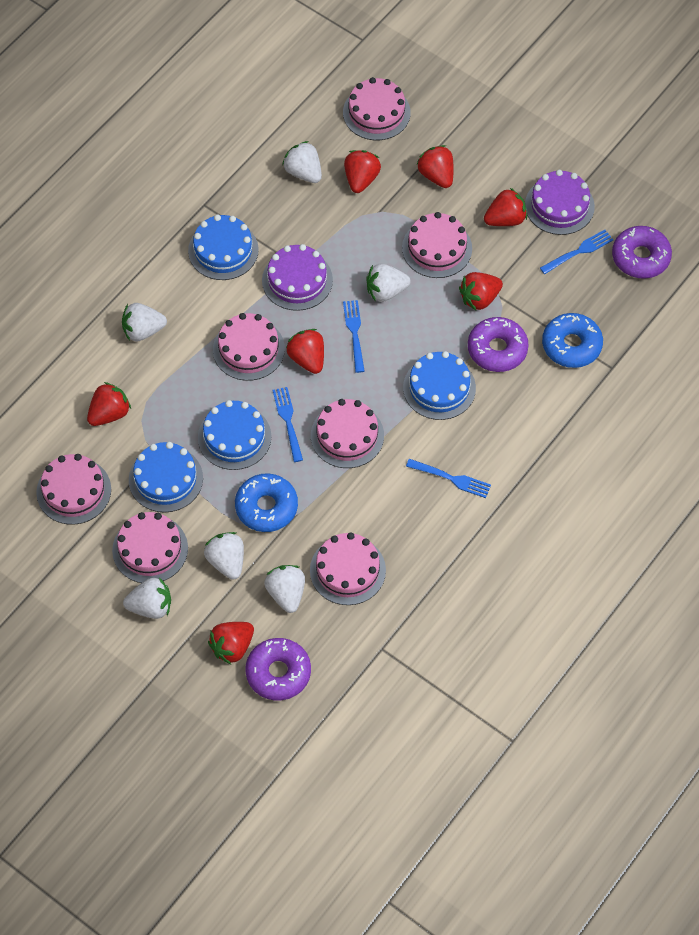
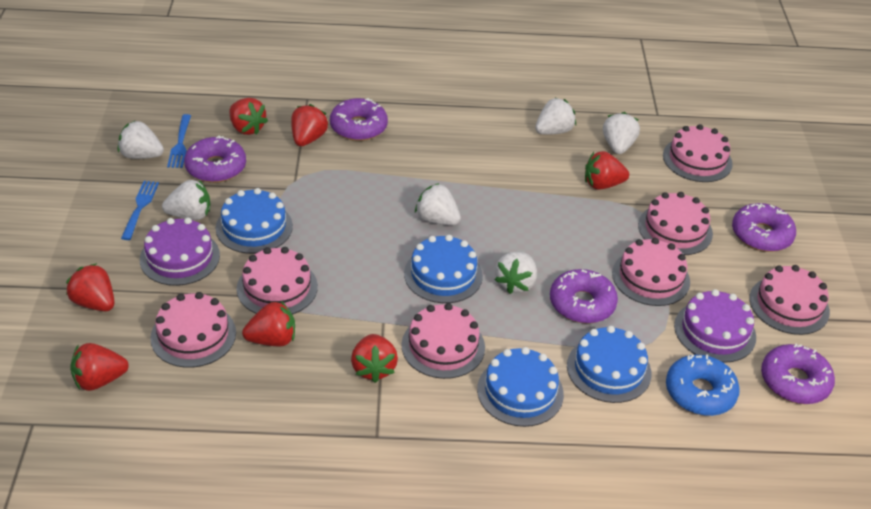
blue donut: 2 -> 1
blue fork: 4 -> 2
purple donut: 3 -> 5

